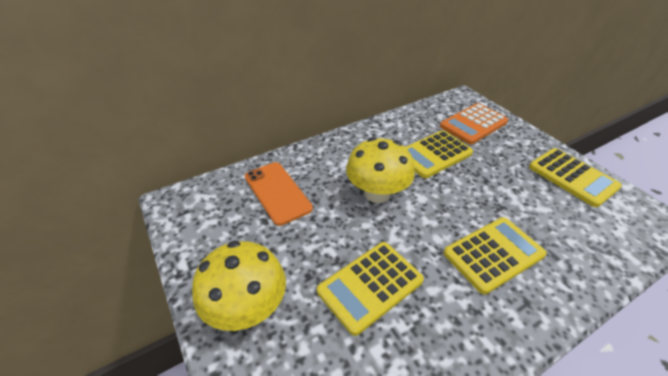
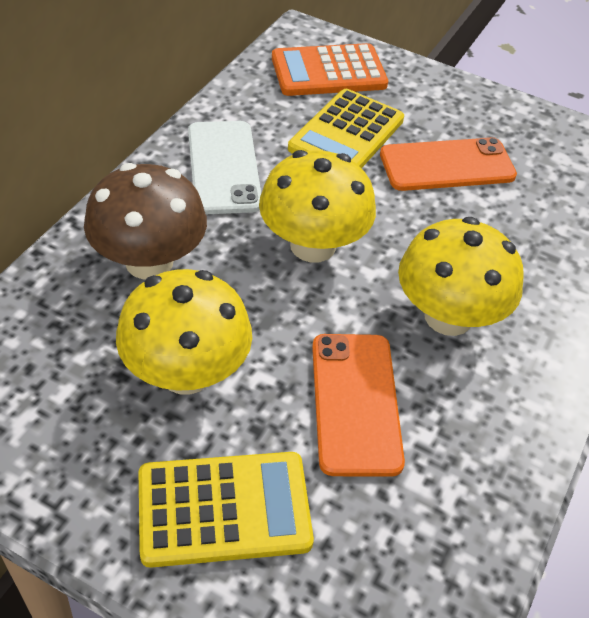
brown mushroom: 0 -> 1
orange phone: 1 -> 2
white phone: 0 -> 1
yellow calculator: 4 -> 2
yellow mushroom: 2 -> 3

